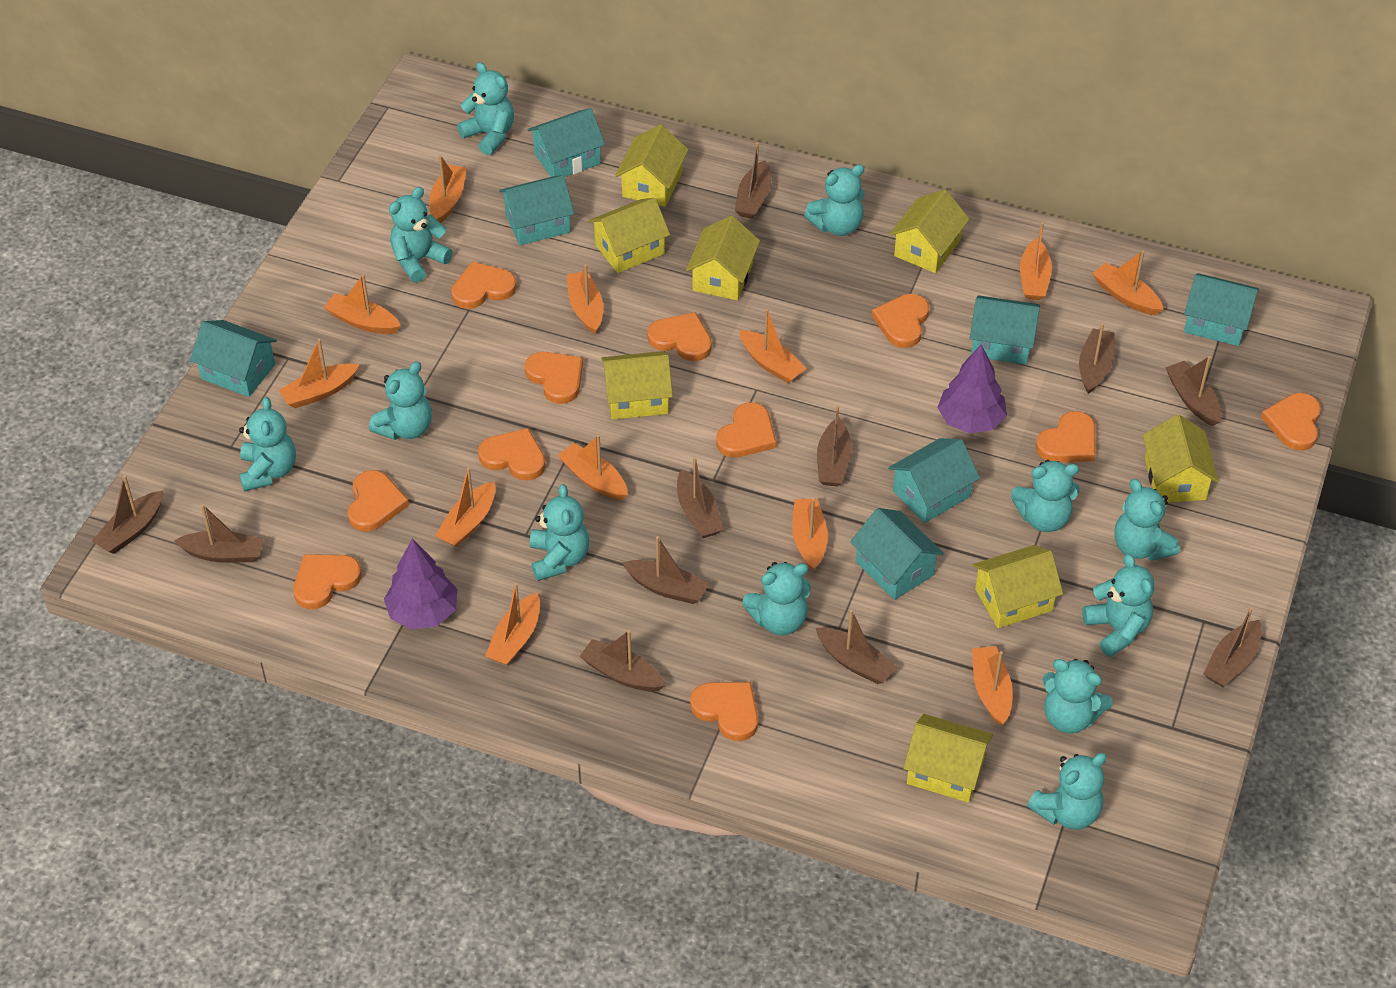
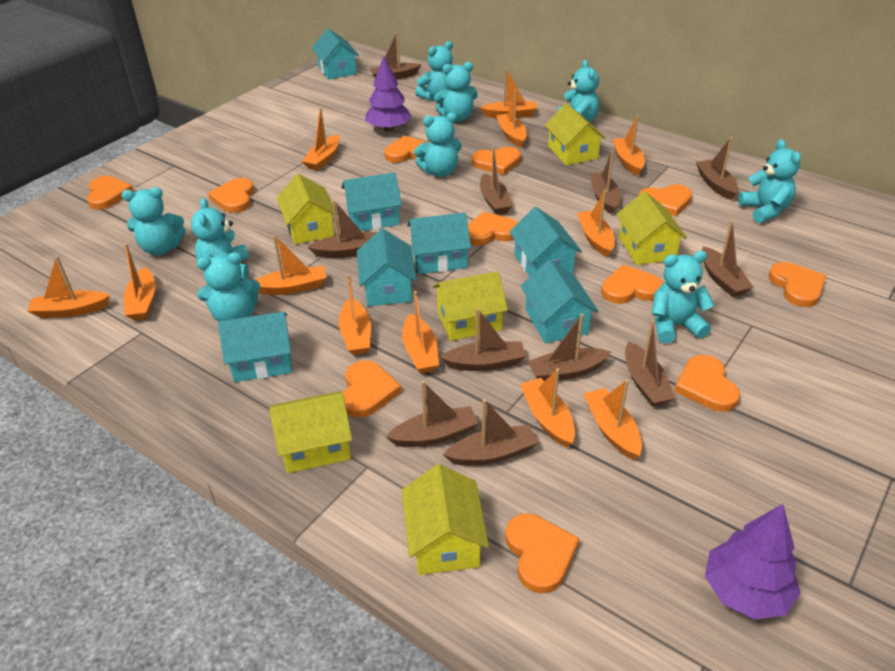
turquoise teddy bear: 12 -> 9
yellow house: 8 -> 6

